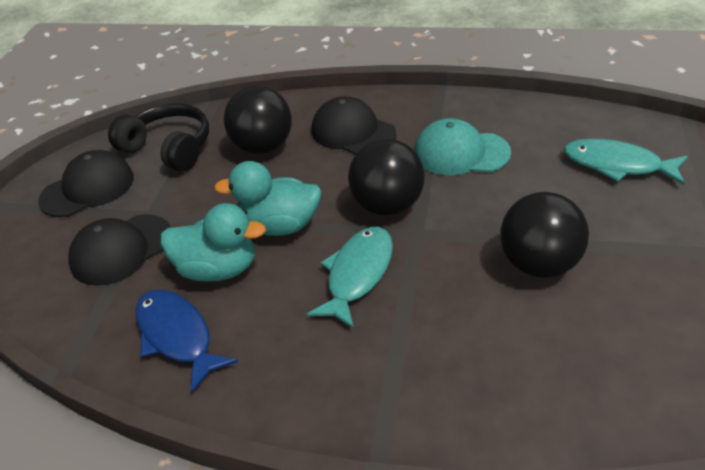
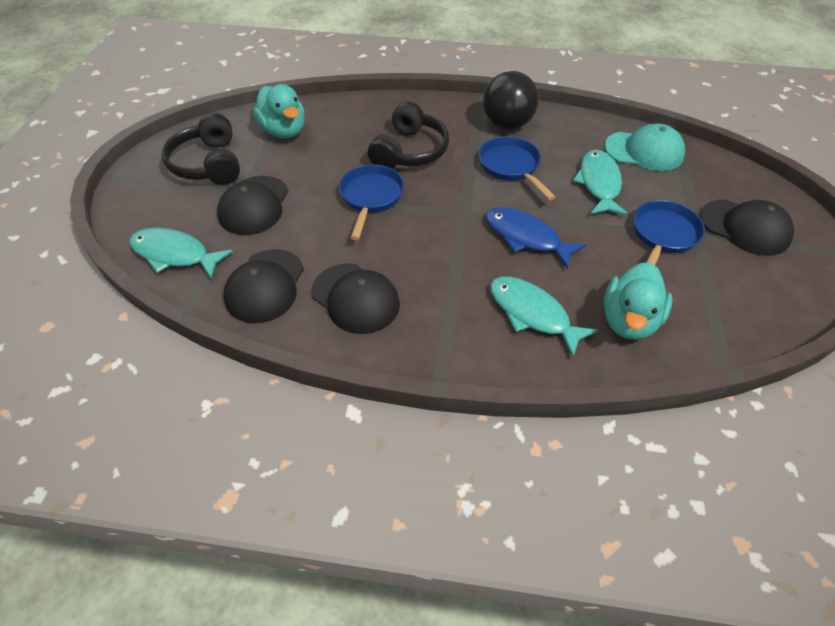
black ball: 3 -> 1
black cap: 3 -> 4
black headphones: 1 -> 2
blue pan: 0 -> 3
turquoise fish: 2 -> 3

